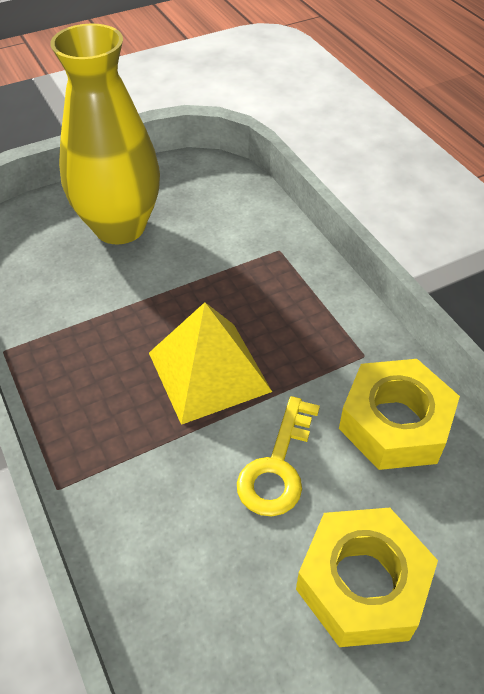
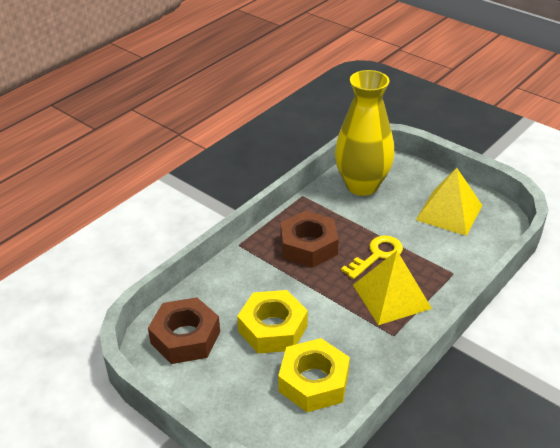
brown nut: 0 -> 2
yellow pyramid: 1 -> 2

